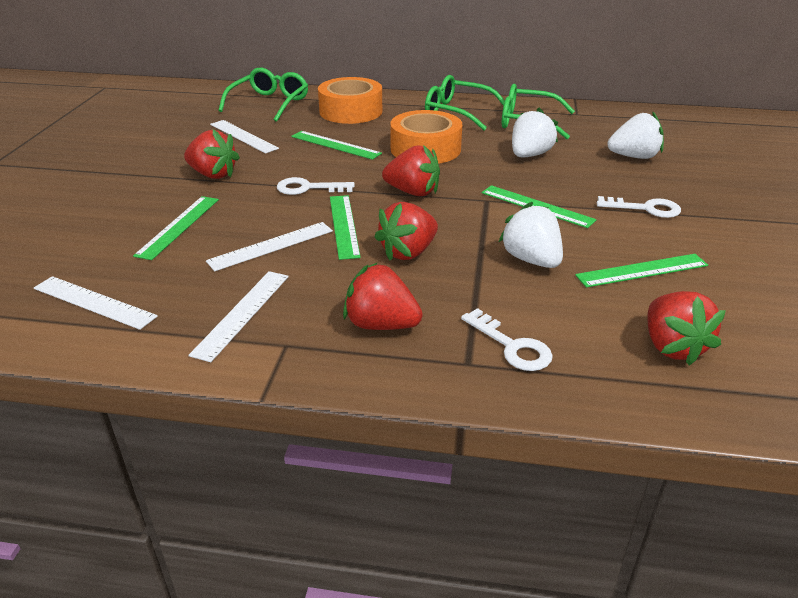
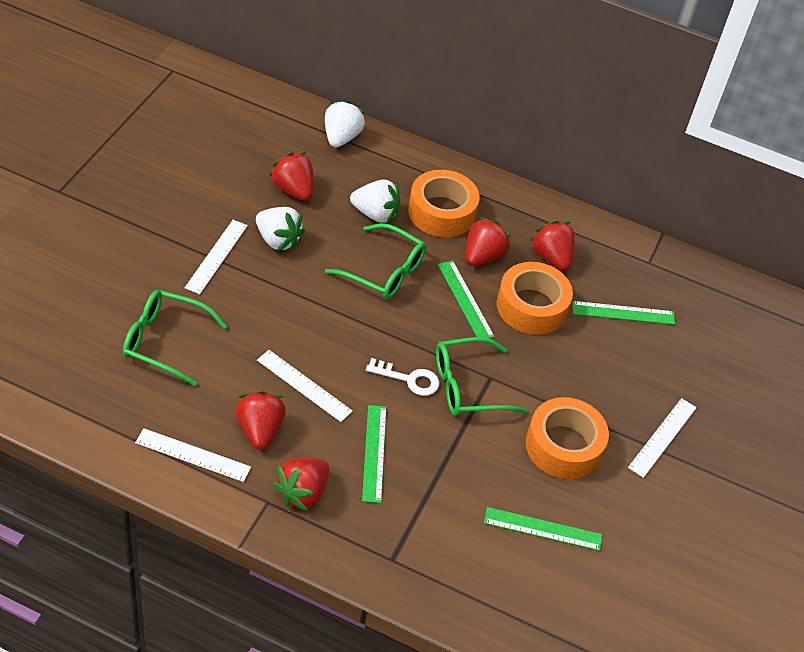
green ruler: 5 -> 4
orange tape: 2 -> 3
white key: 3 -> 1

